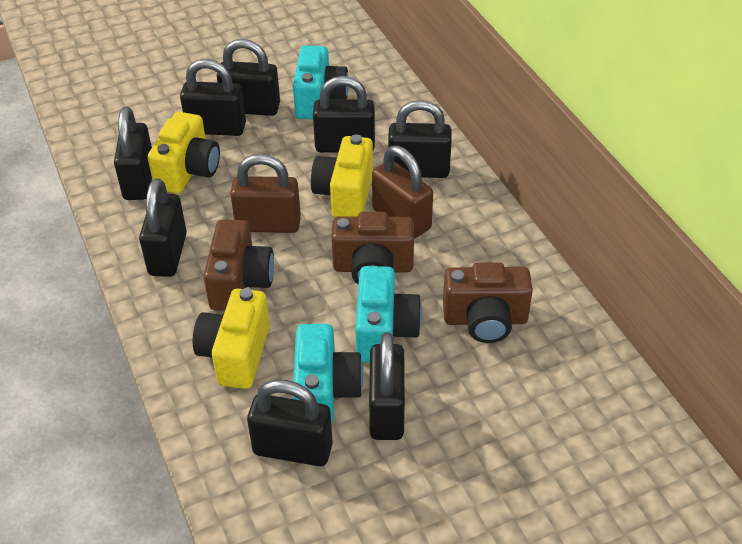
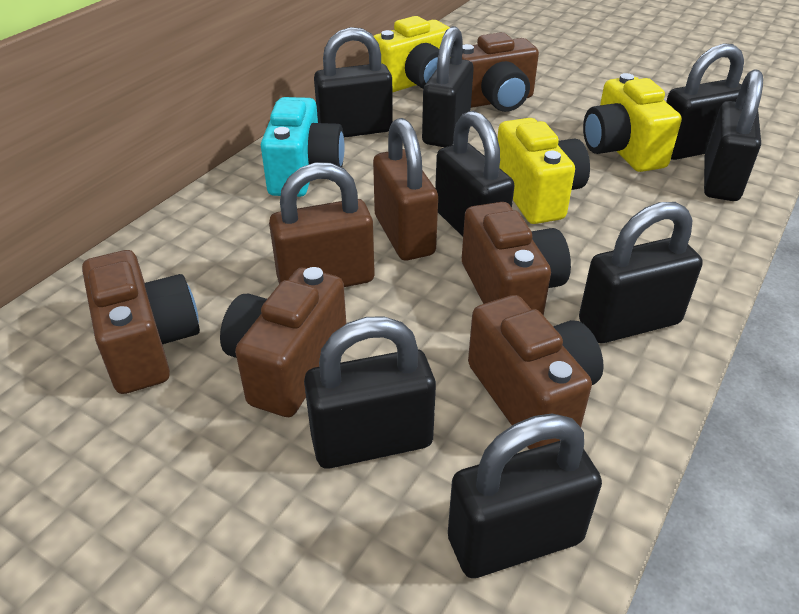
brown camera: 3 -> 5
turquoise camera: 3 -> 1

